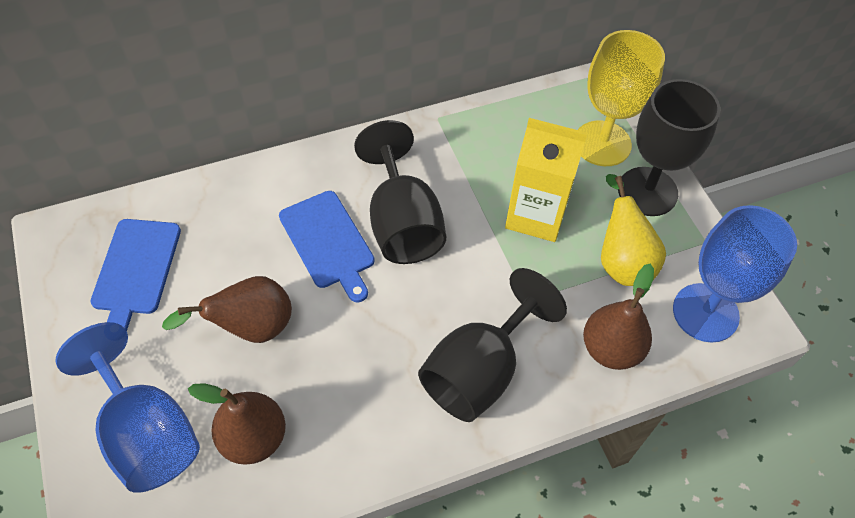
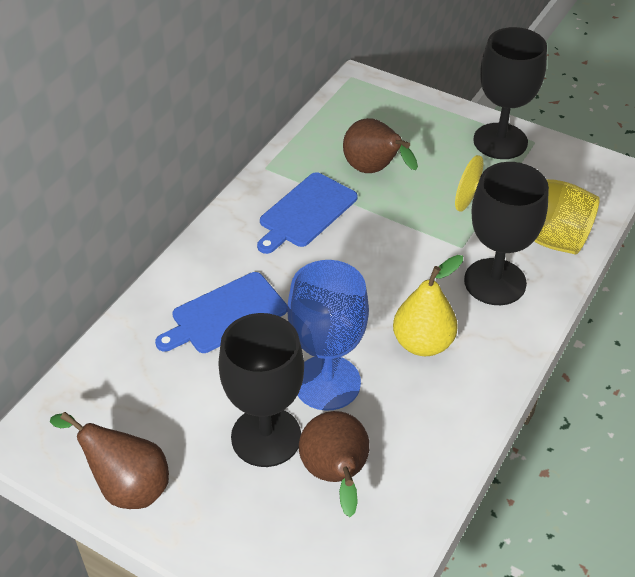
blue goblet: 2 -> 1
yellow carton: 1 -> 0

